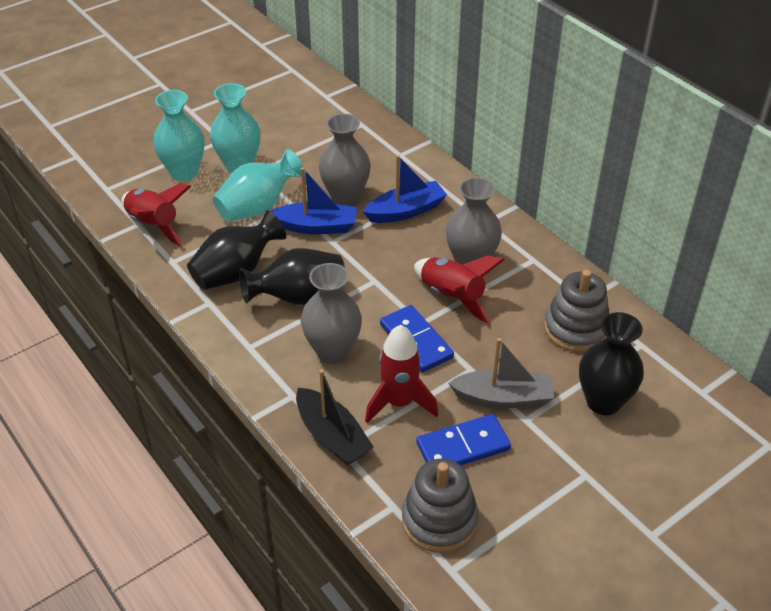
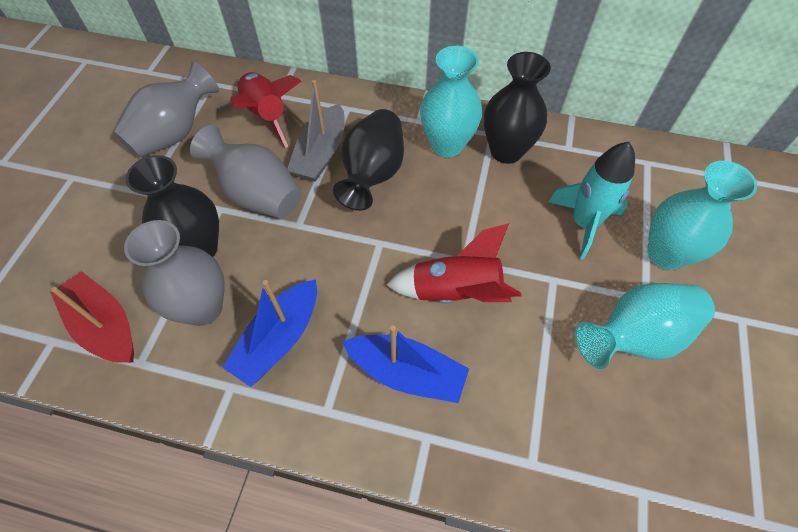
black boat: 1 -> 0
blue domino: 2 -> 0
grey stacking toy: 2 -> 0
red boat: 0 -> 1
red rocket: 3 -> 2
turquoise rocket: 0 -> 1

